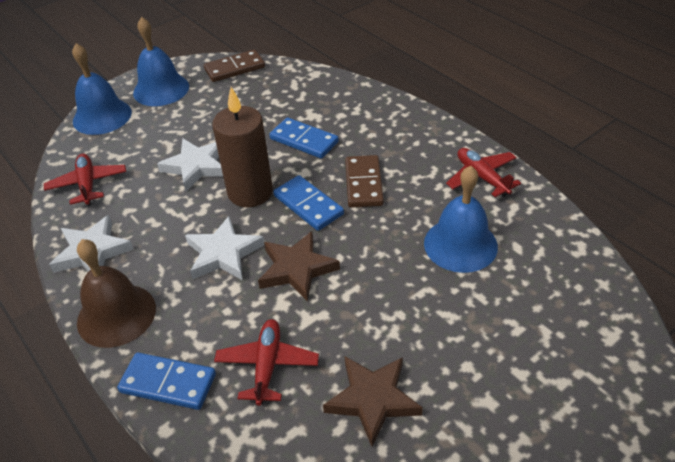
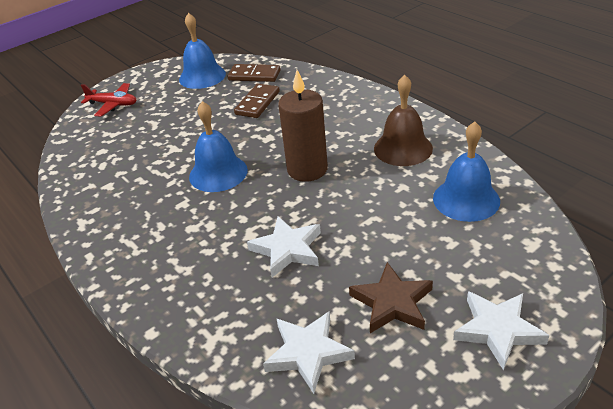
blue domino: 3 -> 0
brown star: 2 -> 1
red plane: 3 -> 1

